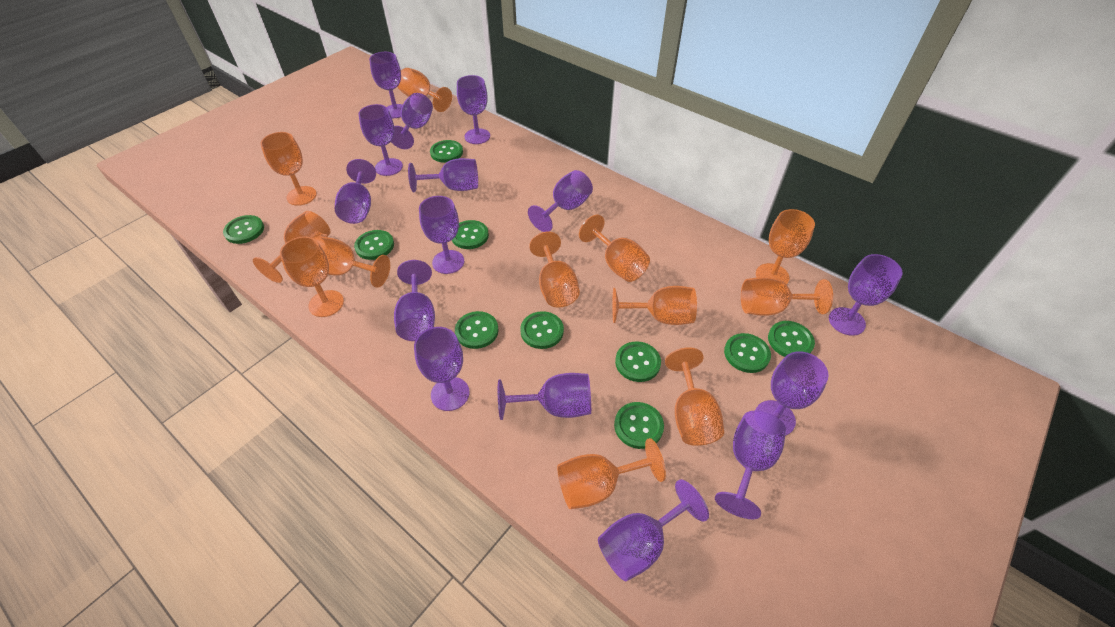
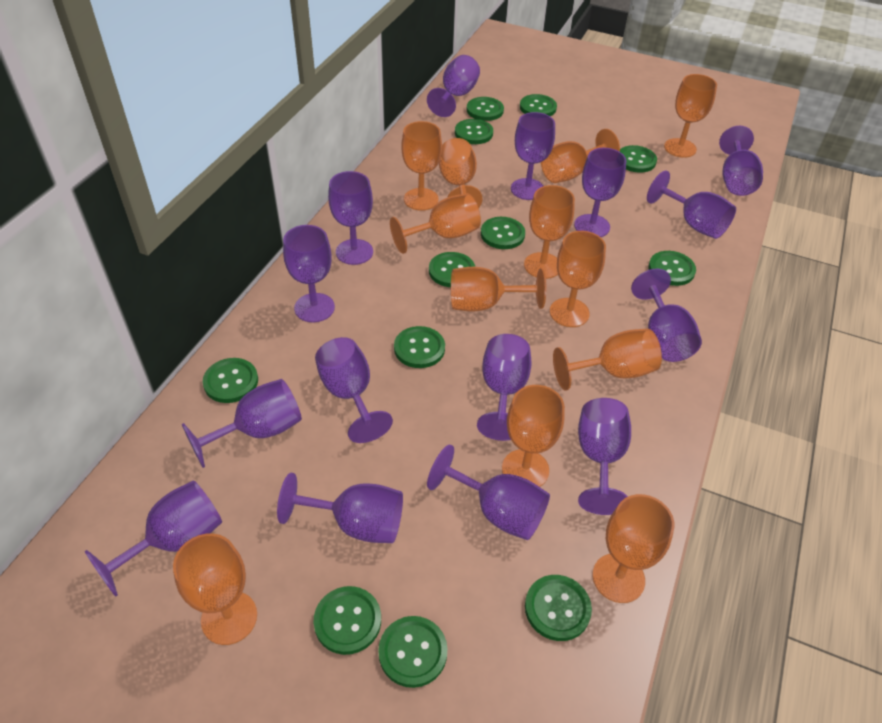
green button: 10 -> 12

